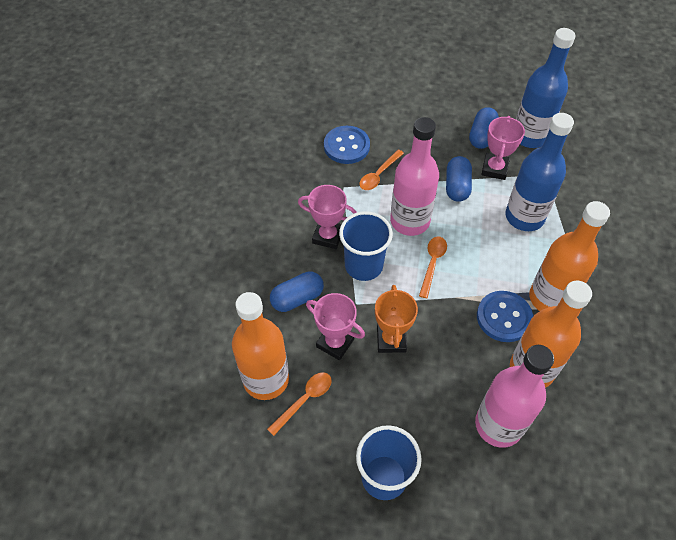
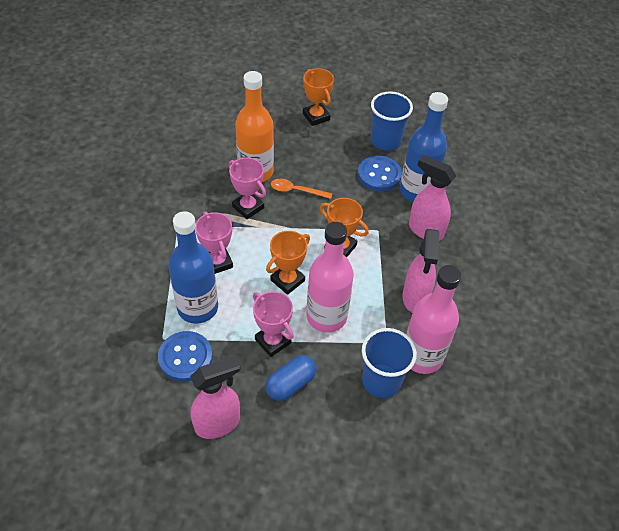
blue capsule: 3 -> 1
orange bottle: 3 -> 1
orange spoon: 3 -> 1
orange trophy: 1 -> 3
pink spray bottle: 0 -> 3

